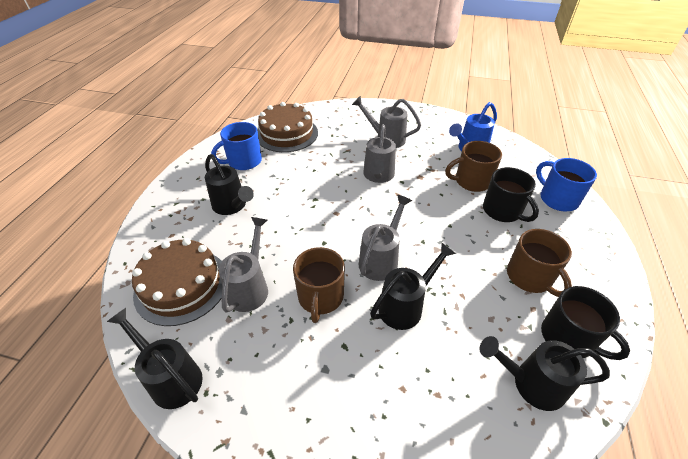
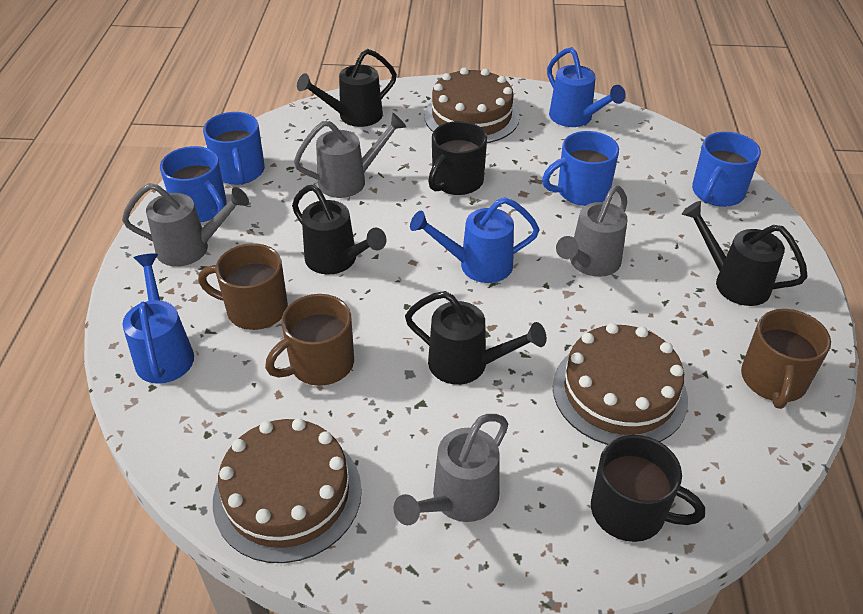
blue mug: 2 -> 4
blue watering can: 1 -> 3
brown cake: 2 -> 3

